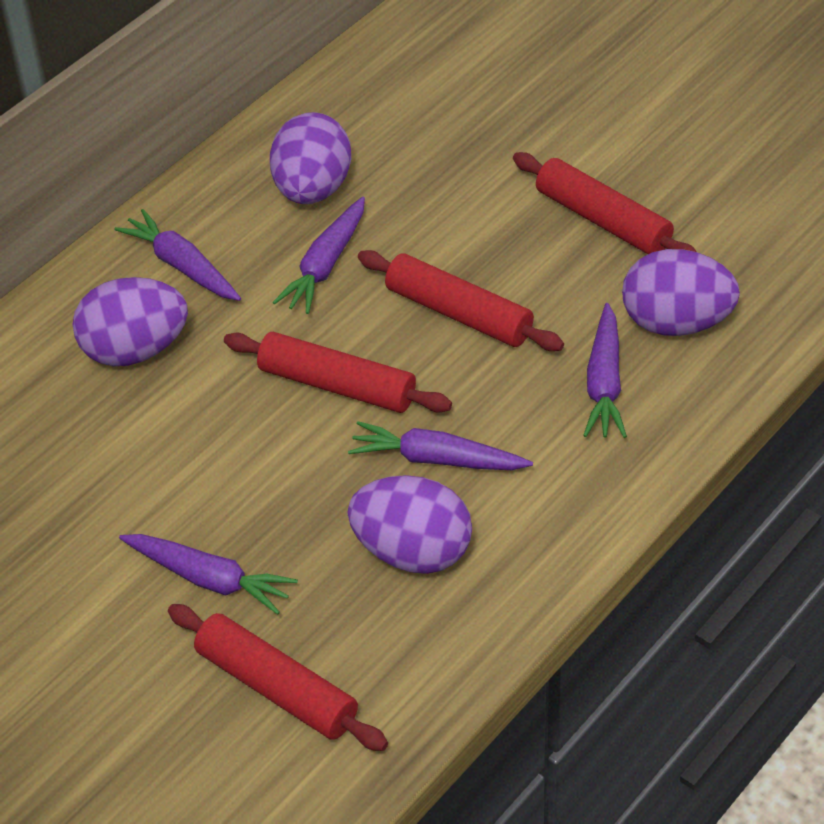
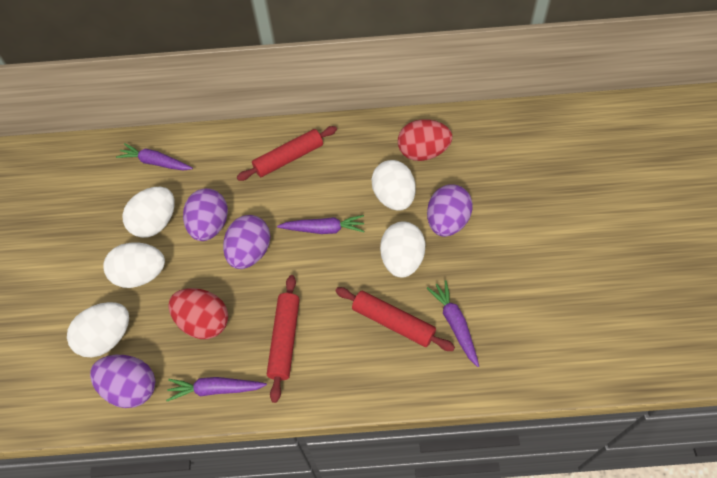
purple carrot: 5 -> 4
red egg: 0 -> 2
red rolling pin: 4 -> 3
white egg: 0 -> 5

